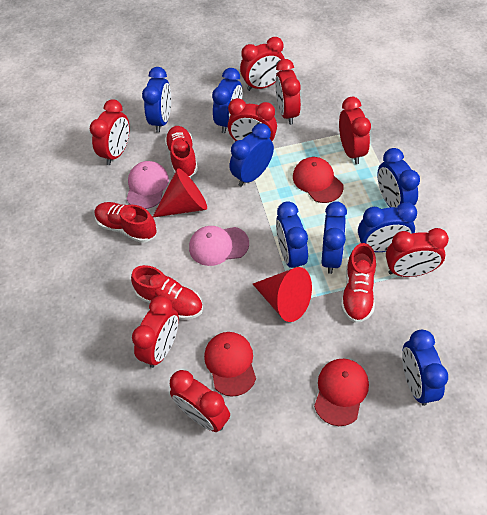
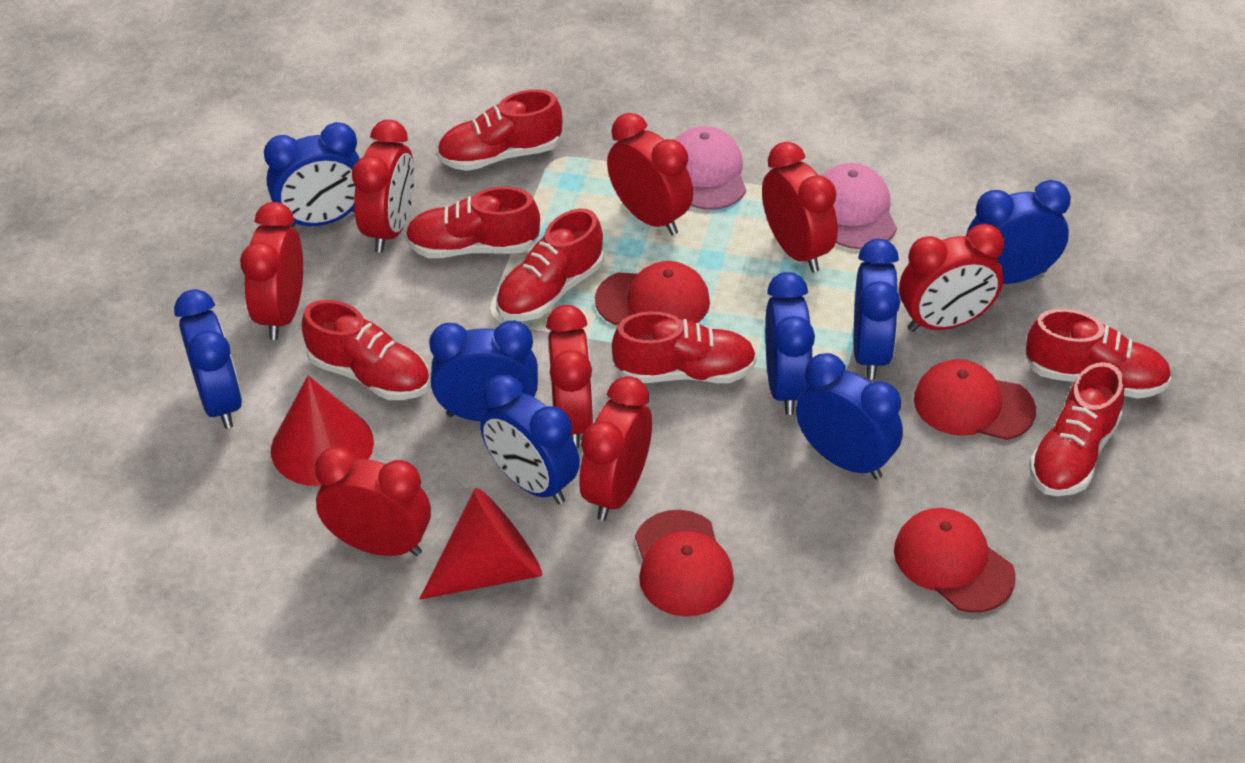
red cap: 3 -> 4
red shoe: 4 -> 7

